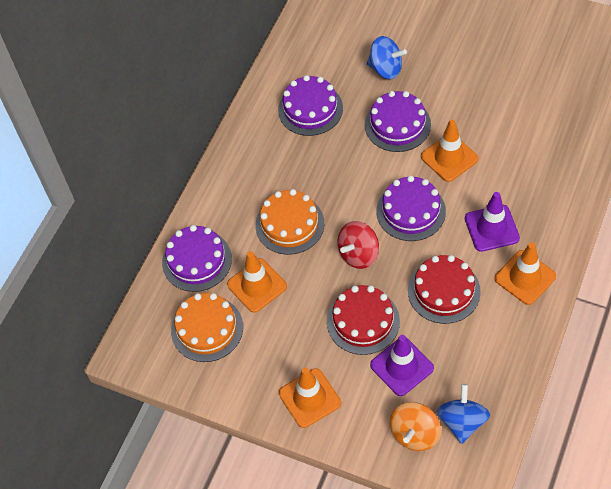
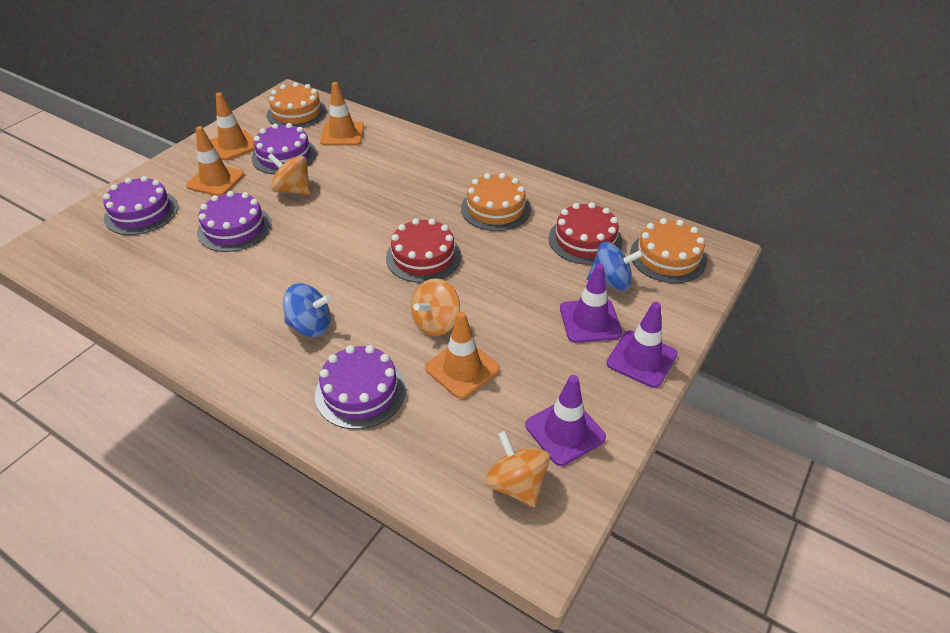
orange cake: 2 -> 3
orange spinning top: 1 -> 3
purple traffic cone: 2 -> 3
red spinning top: 1 -> 0

